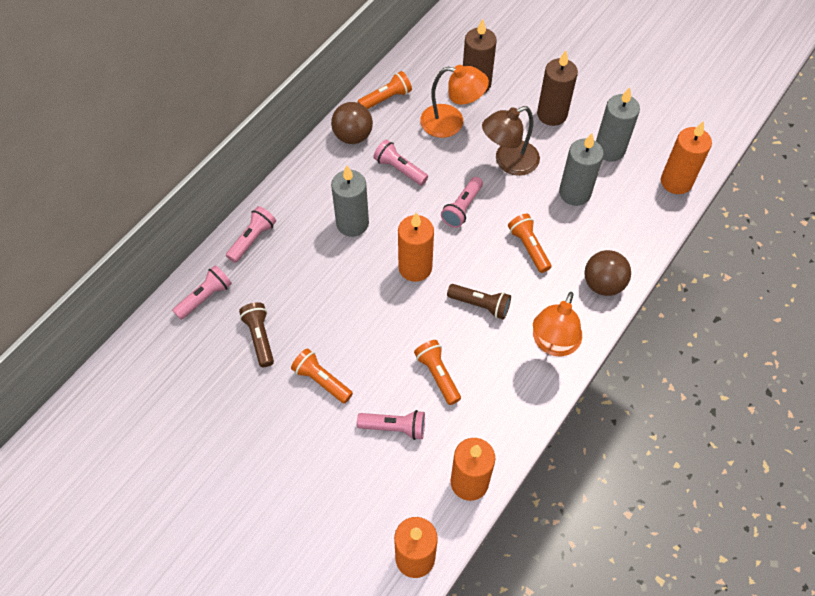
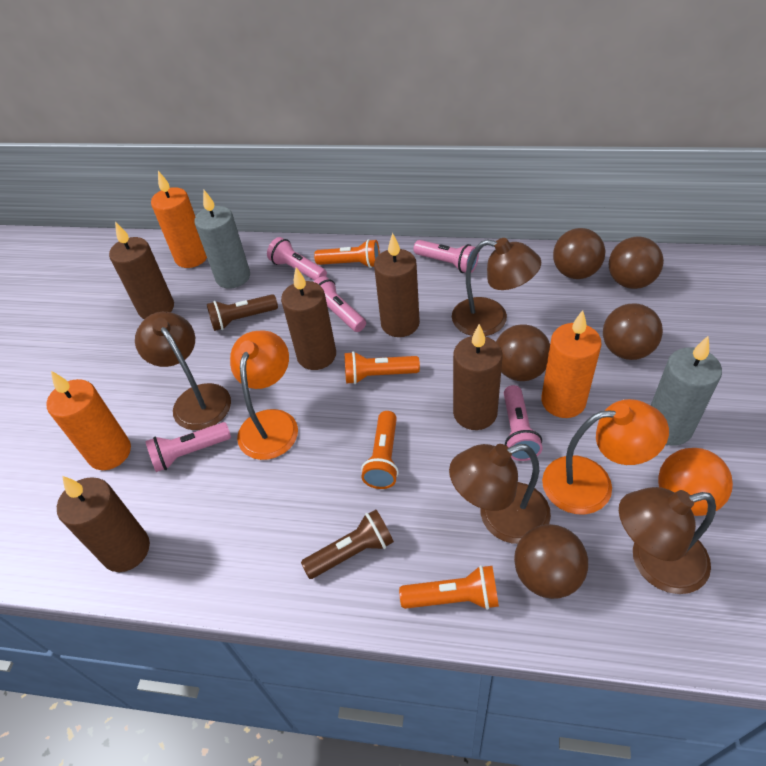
brown ball: 2 -> 5
brown candle: 2 -> 5
brown lamp: 1 -> 4
grey candle: 3 -> 2
orange ball: 0 -> 1
orange candle: 4 -> 3

